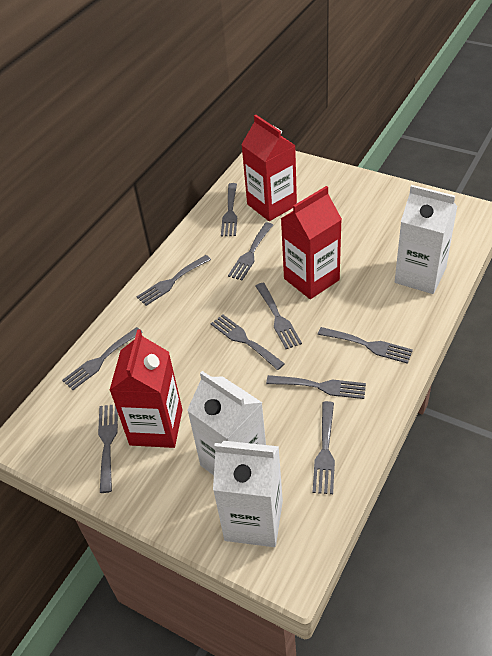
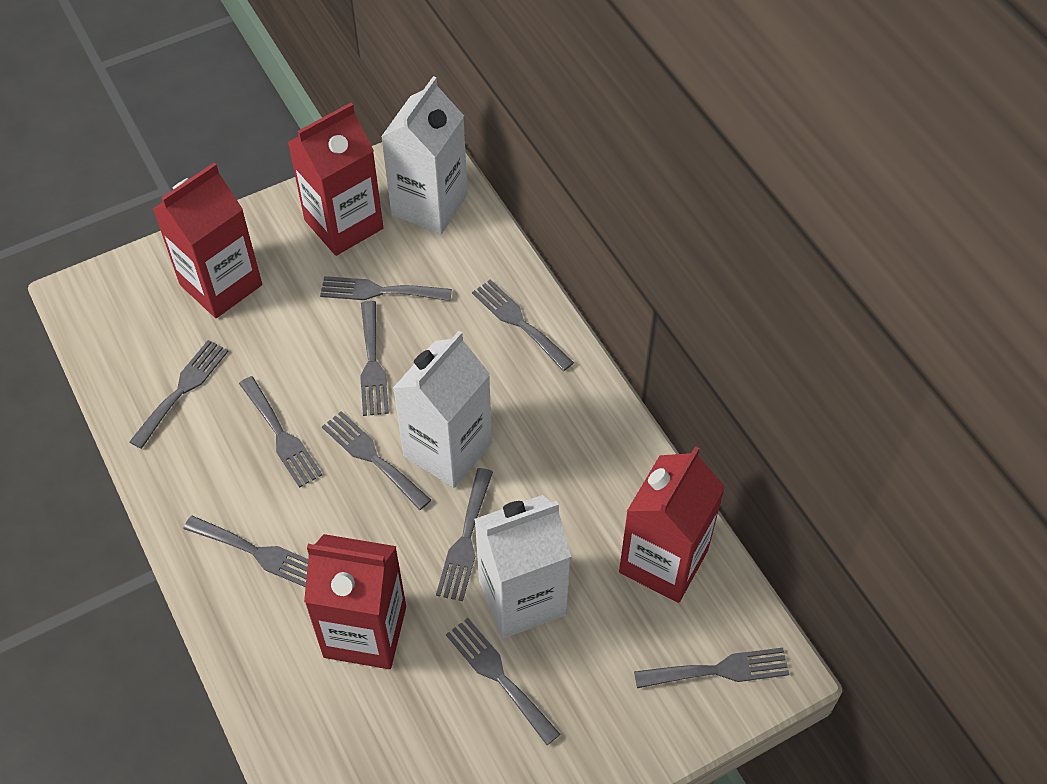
red carton: 3 -> 4

